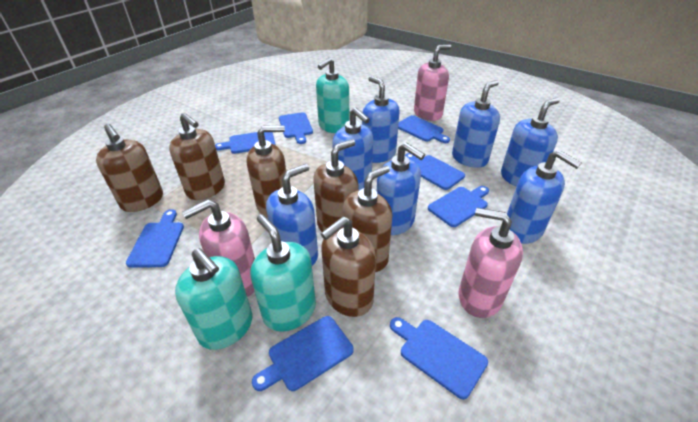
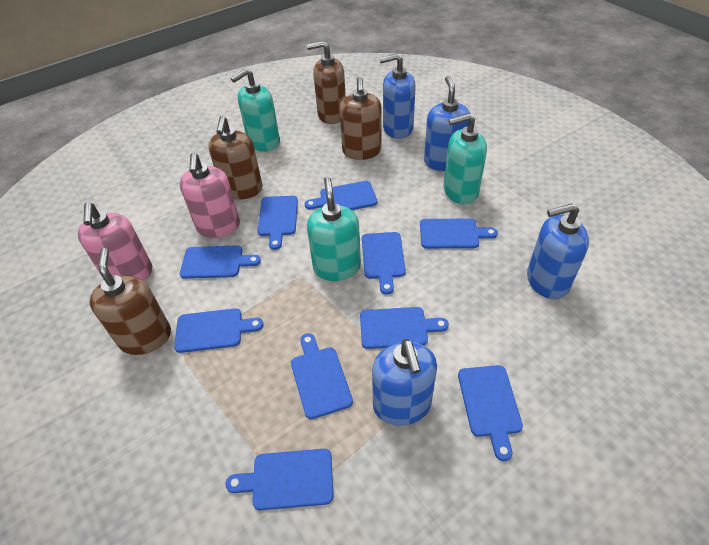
blue cutting board: 8 -> 10
blue soap dispenser: 7 -> 4
brown soap dispenser: 6 -> 4
pink soap dispenser: 3 -> 2

